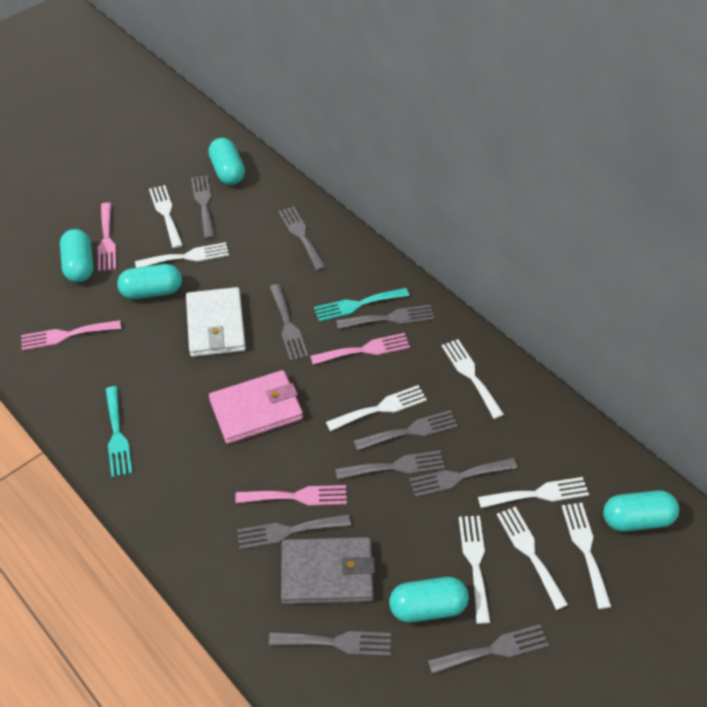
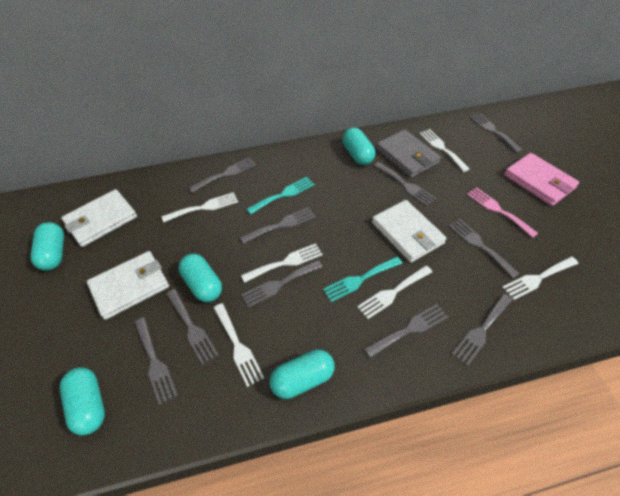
pink fork: 4 -> 1
white fork: 8 -> 6
white wallet: 1 -> 3

